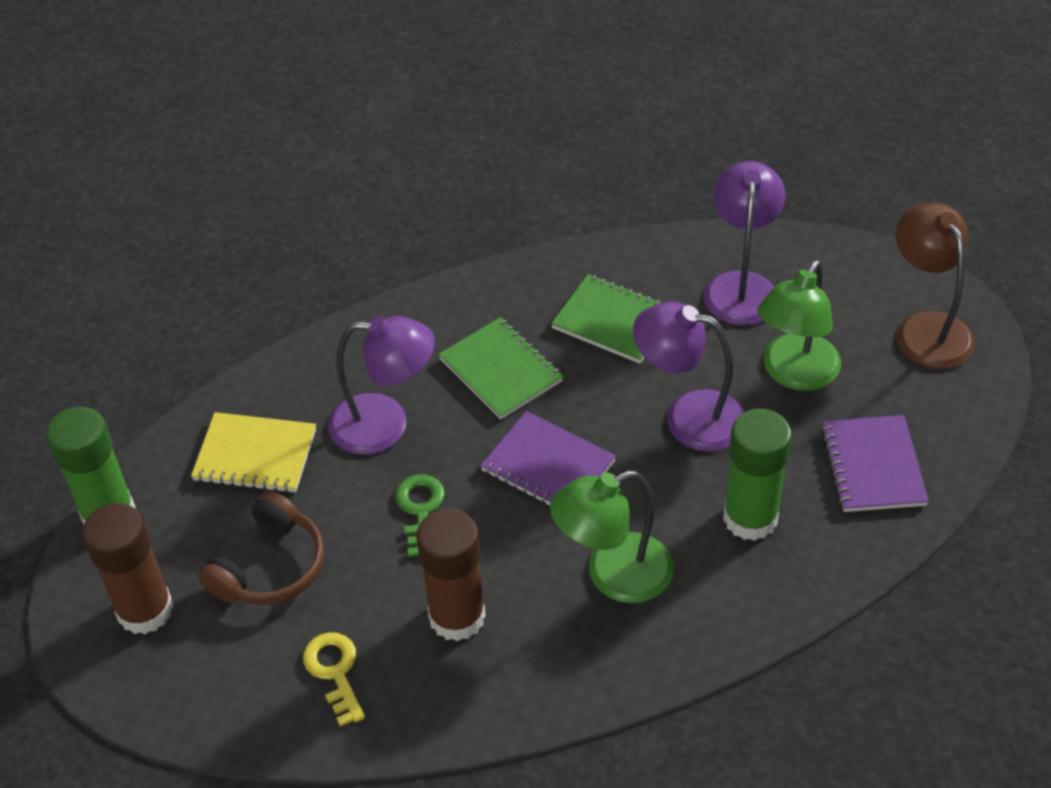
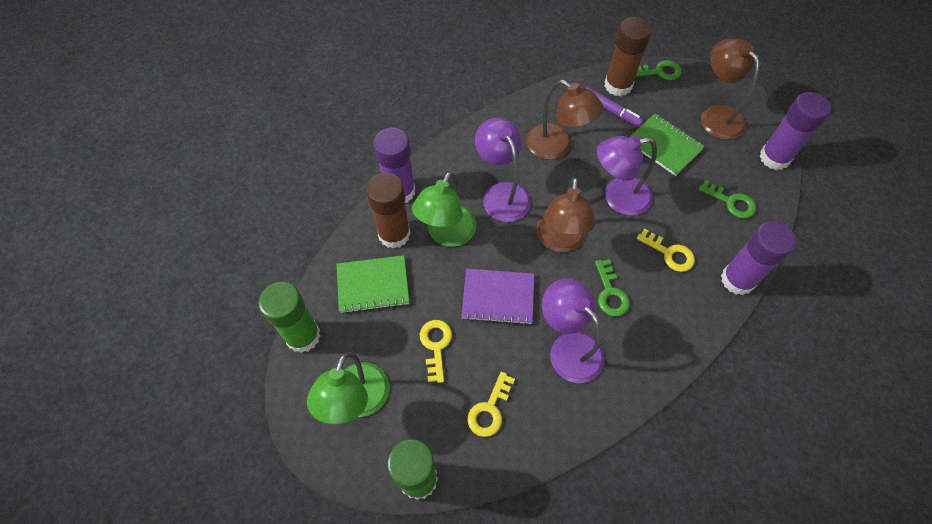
brown headphones: 1 -> 0
brown lamp: 1 -> 3
green key: 1 -> 3
purple glue stick: 0 -> 3
purple marker: 0 -> 1
purple notebook: 2 -> 1
yellow key: 1 -> 3
yellow notebook: 1 -> 0

